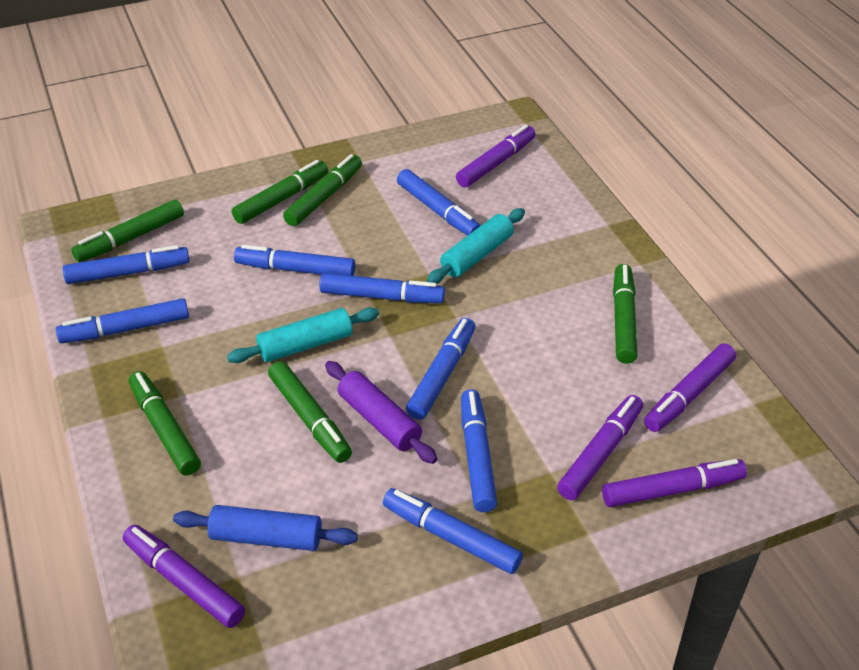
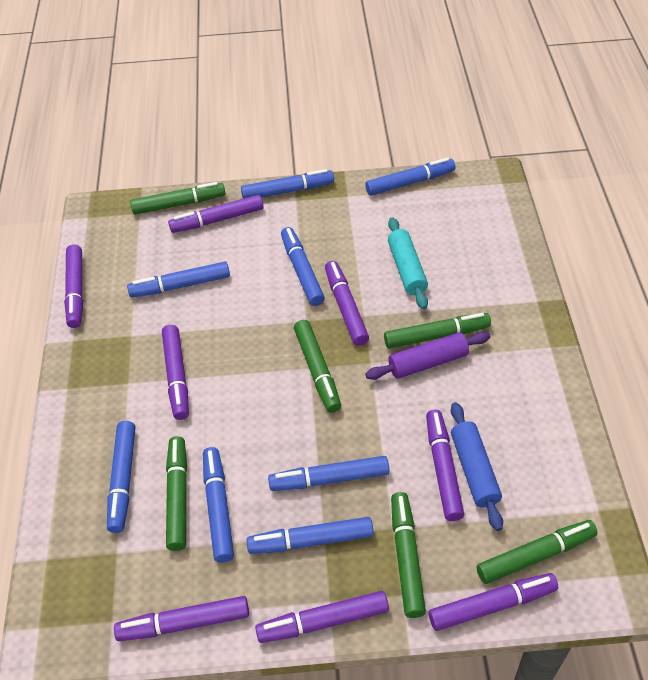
purple marker: 5 -> 8
turquoise rolling pin: 2 -> 1

